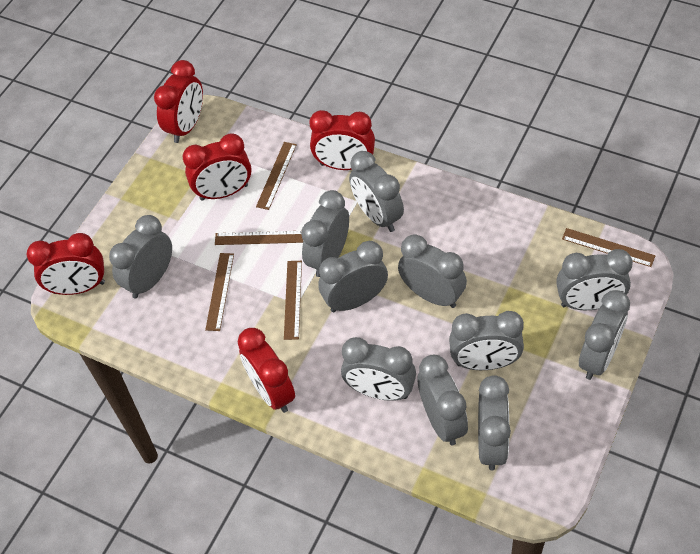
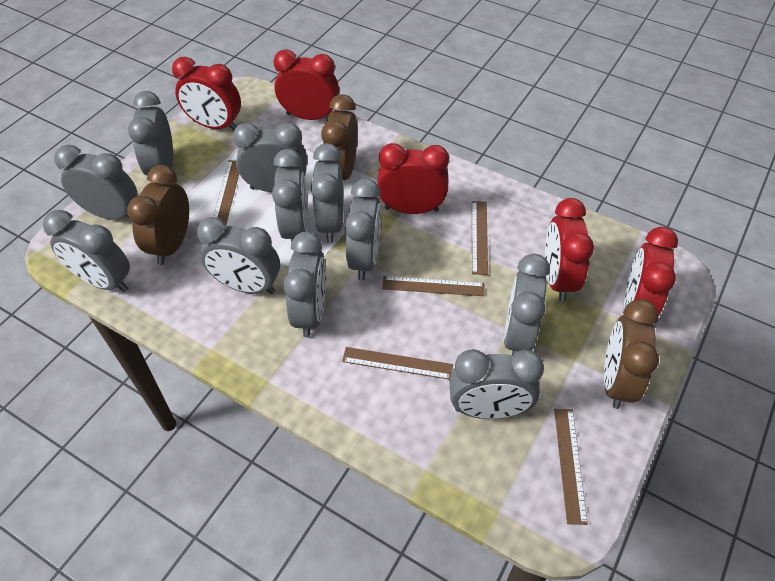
brown clock: 0 -> 3

